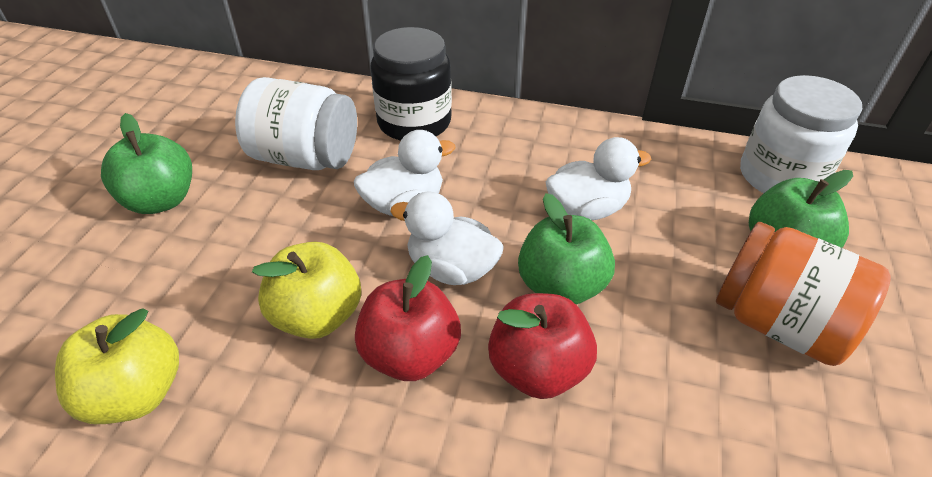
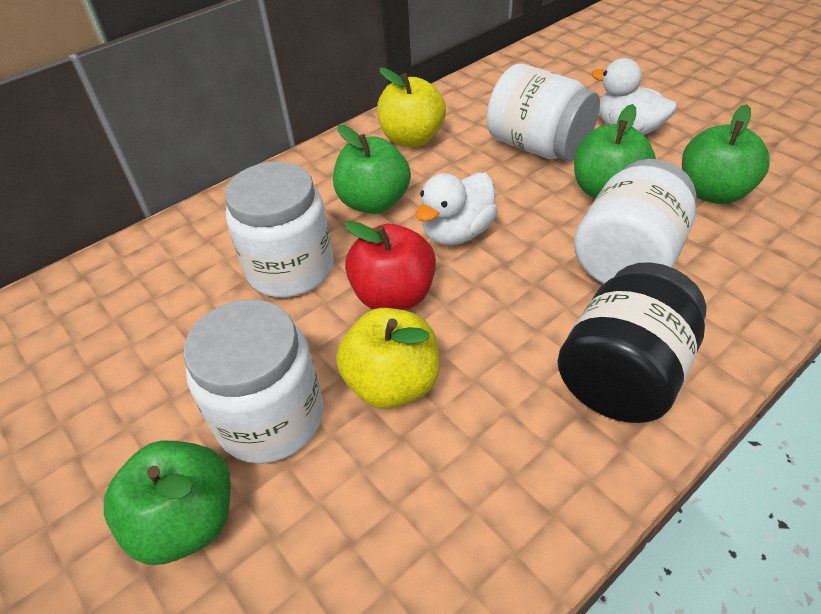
green apple: 3 -> 4
orange jar: 1 -> 0
red apple: 2 -> 1
white duck: 3 -> 2
white jar: 2 -> 4

